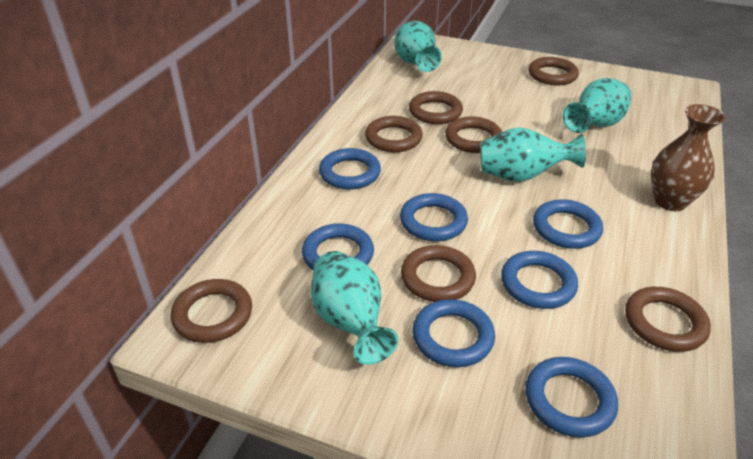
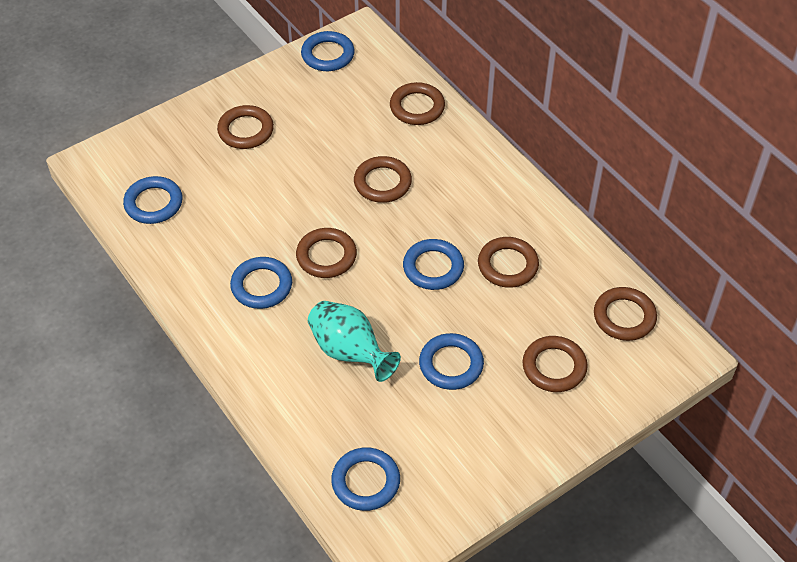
blue ring: 7 -> 6
brown vase: 1 -> 0
turquoise vase: 4 -> 1

